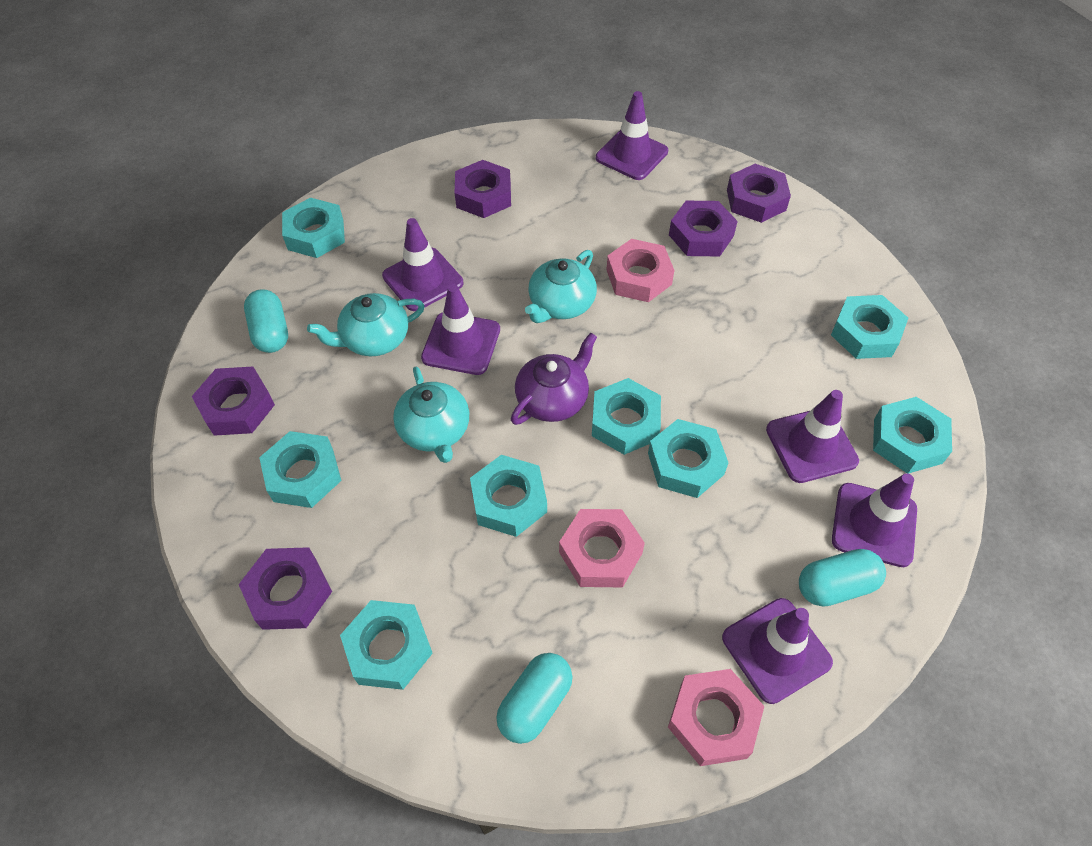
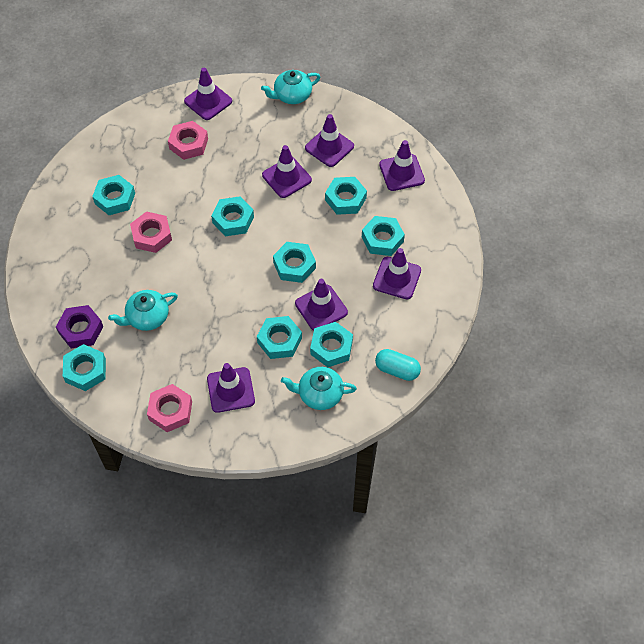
purple nut: 5 -> 1
purple teapot: 1 -> 0
purple traffic cone: 6 -> 7
turquoise capsule: 3 -> 1

